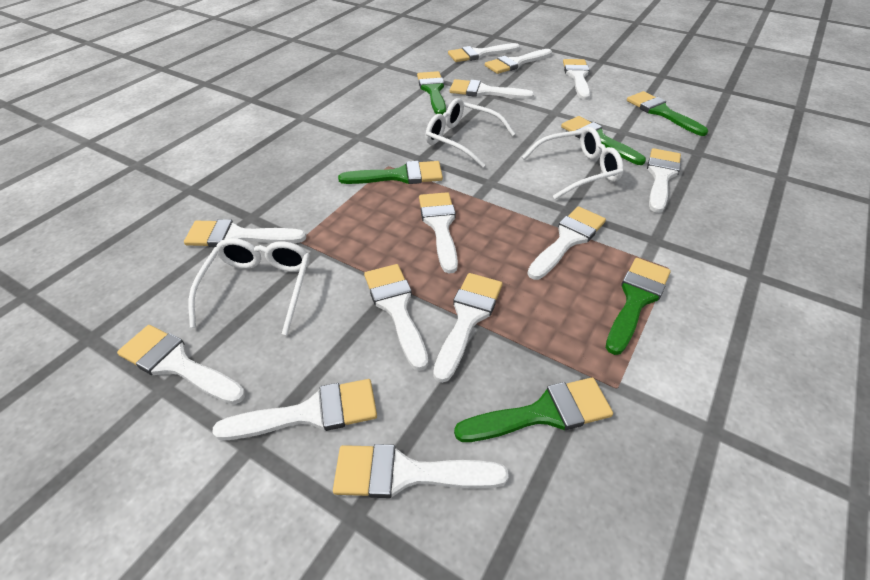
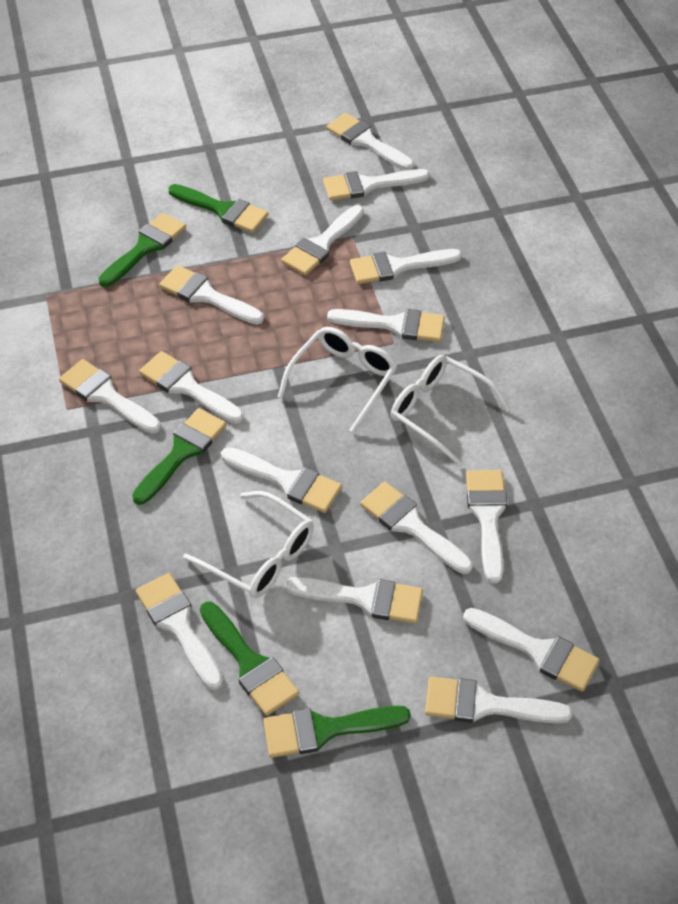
green brush: 6 -> 5
white brush: 13 -> 15

